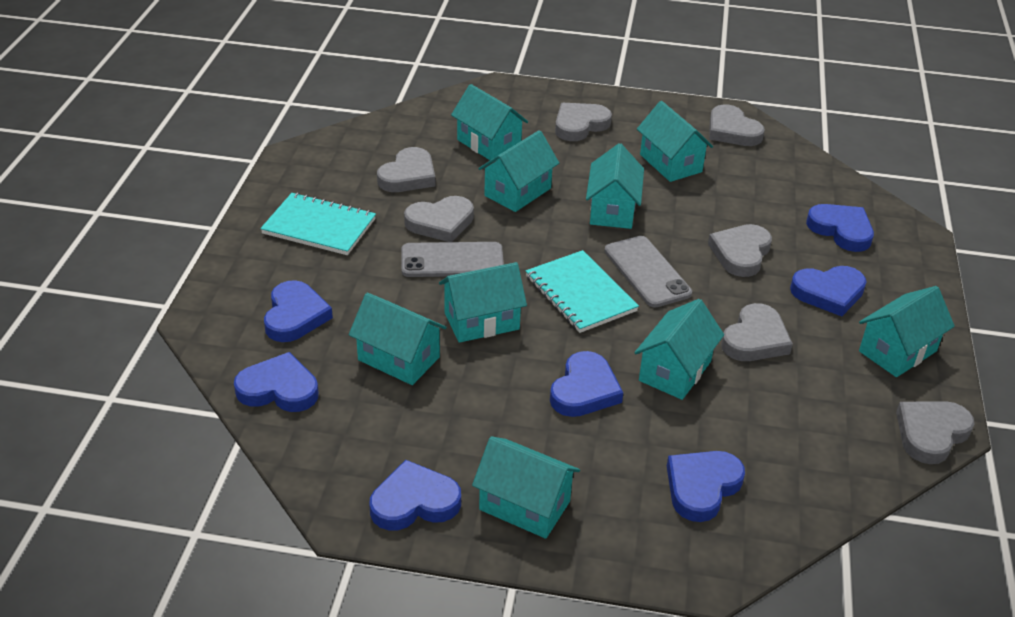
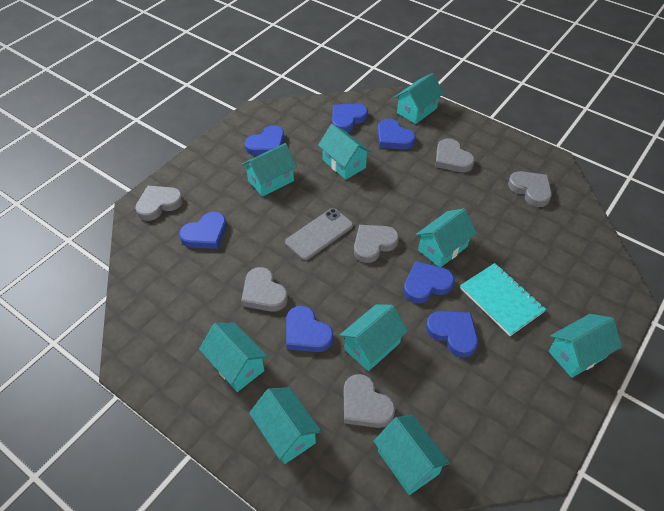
grey heart: 7 -> 6
grey phone: 2 -> 1
turquoise notebook: 2 -> 1

